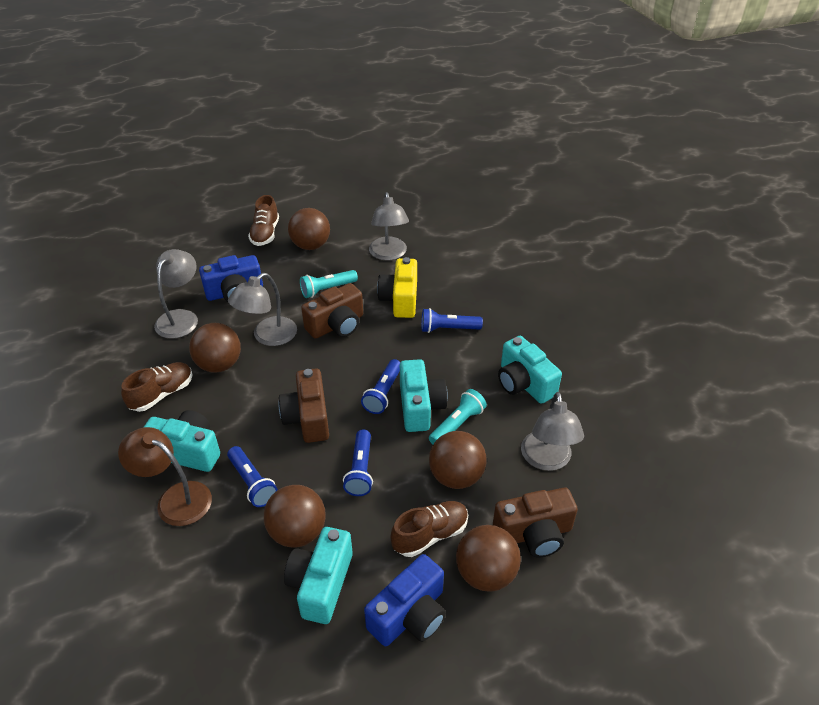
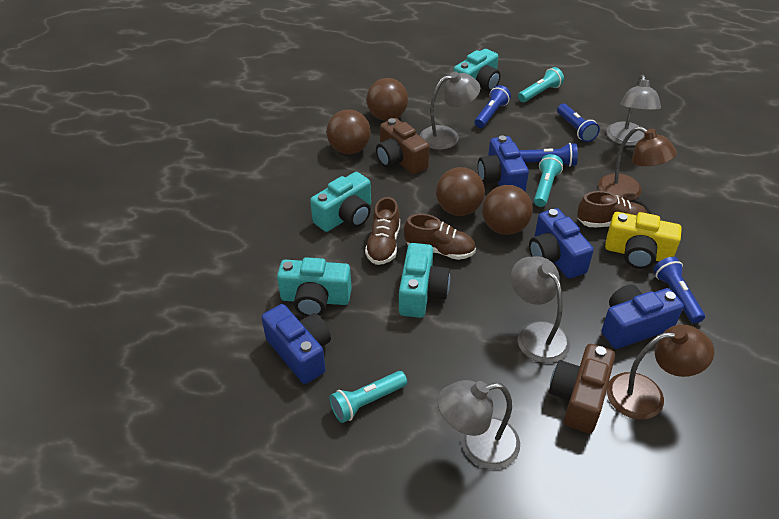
blue camera: 2 -> 4
brown ball: 5 -> 4
brown camera: 3 -> 2
brown lamp: 1 -> 2
turquoise flashlight: 2 -> 3

